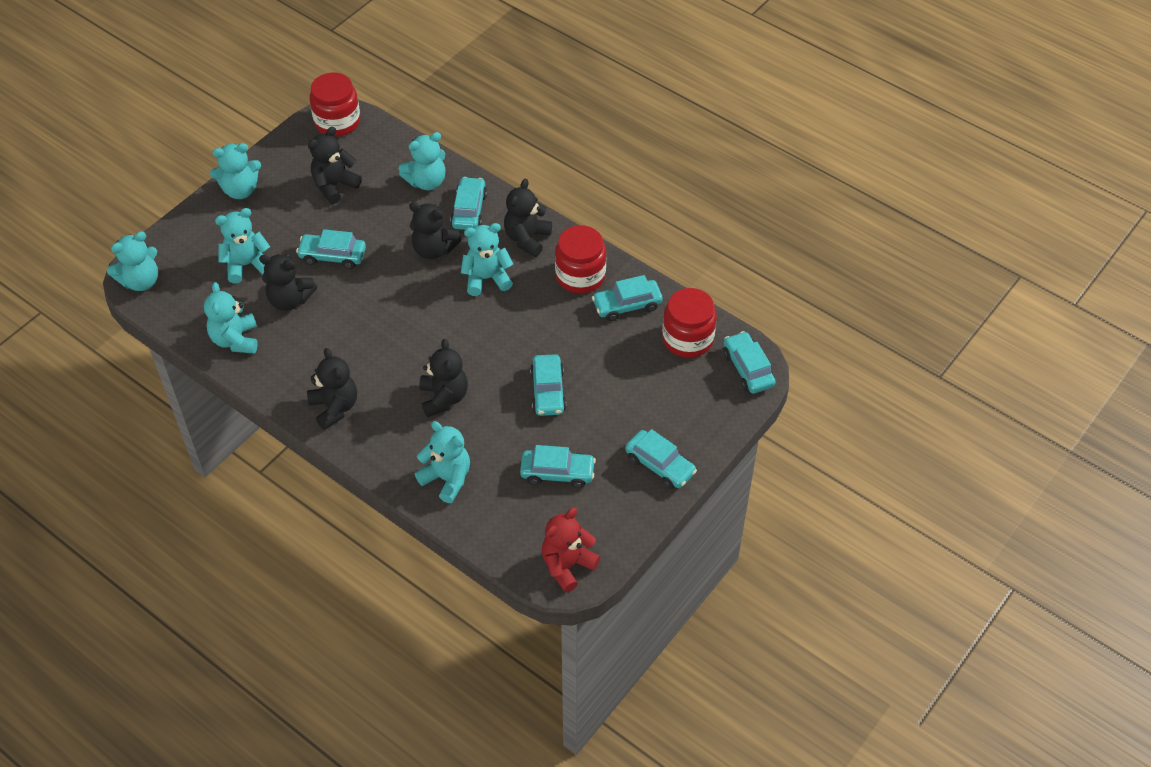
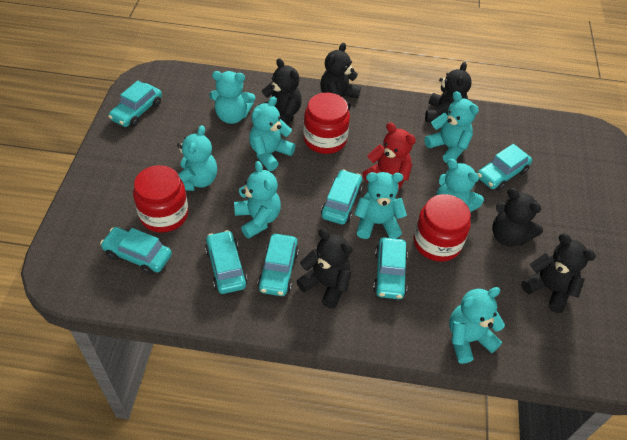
turquoise teddy bear: 7 -> 8

